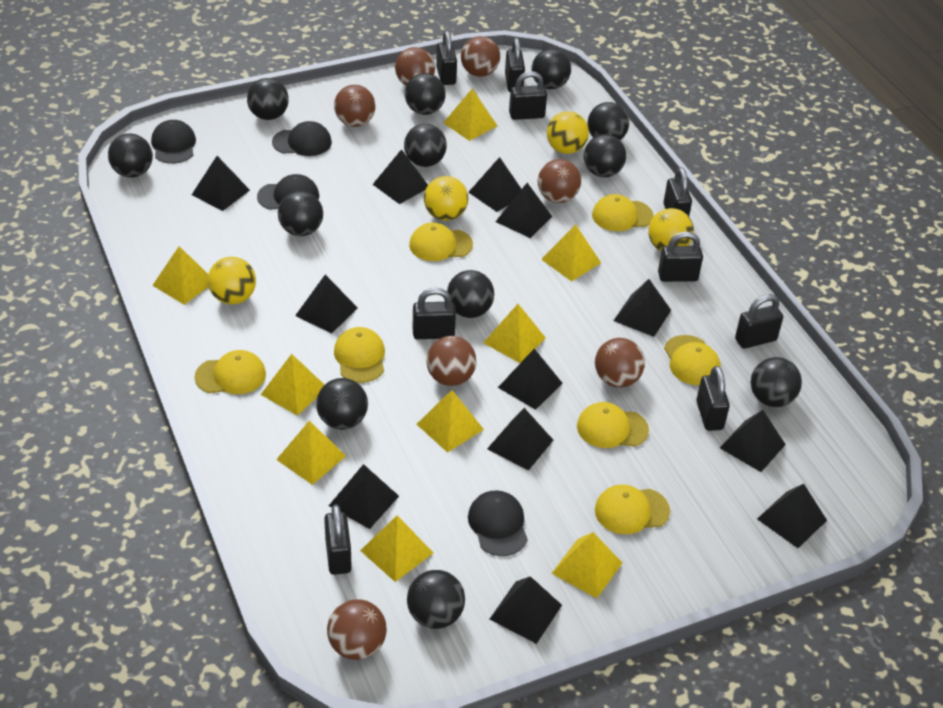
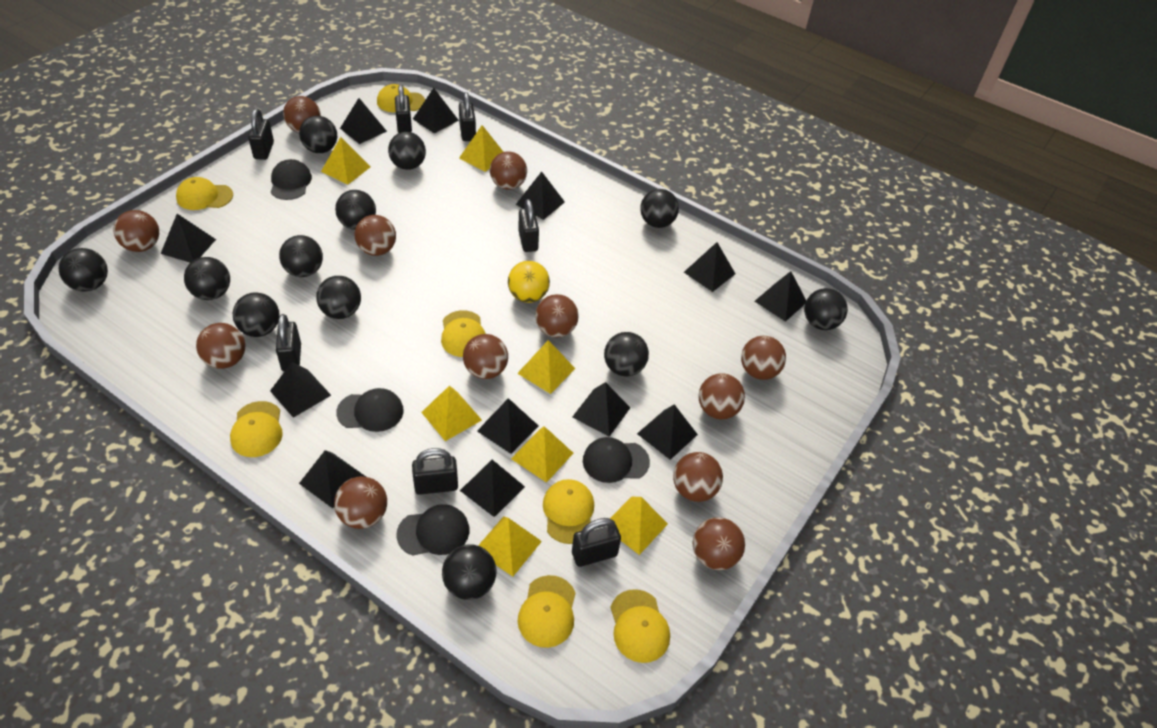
black padlock: 9 -> 7
brown ball: 7 -> 12
yellow ball: 4 -> 1
yellow pyramid: 9 -> 7

